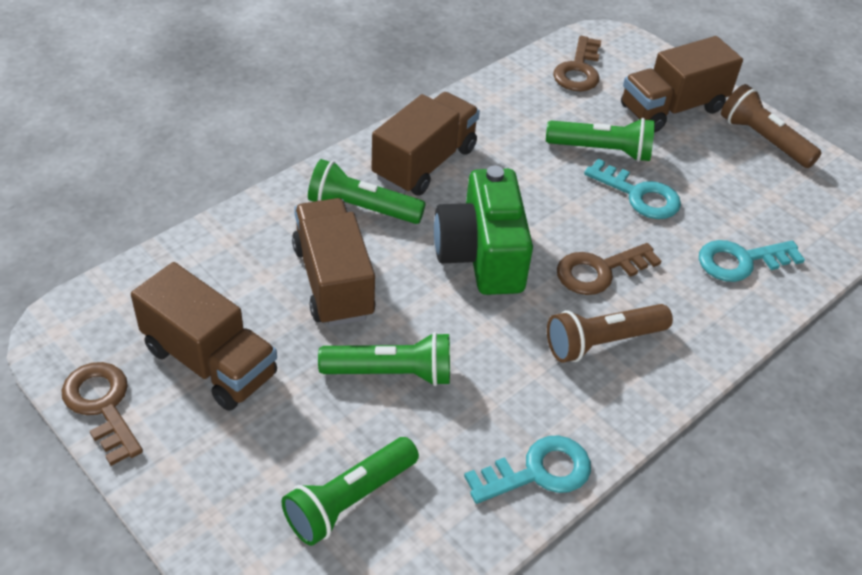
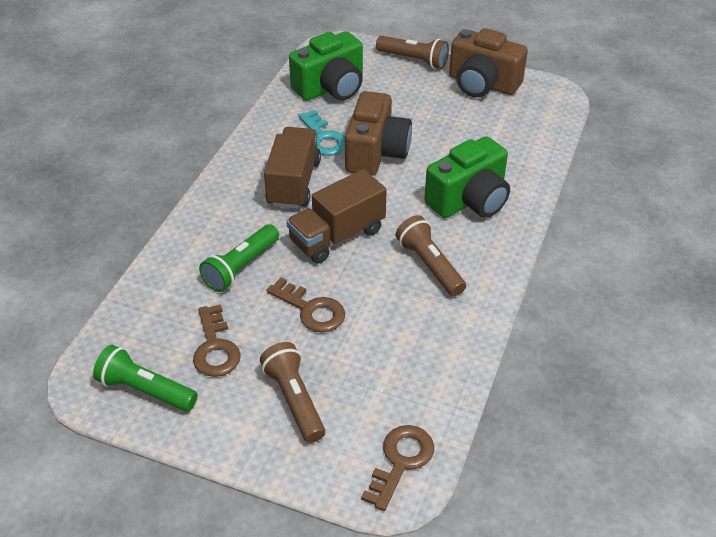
brown camera: 0 -> 2
brown flashlight: 2 -> 3
brown truck: 4 -> 2
green camera: 1 -> 2
green flashlight: 4 -> 2
turquoise key: 3 -> 1

